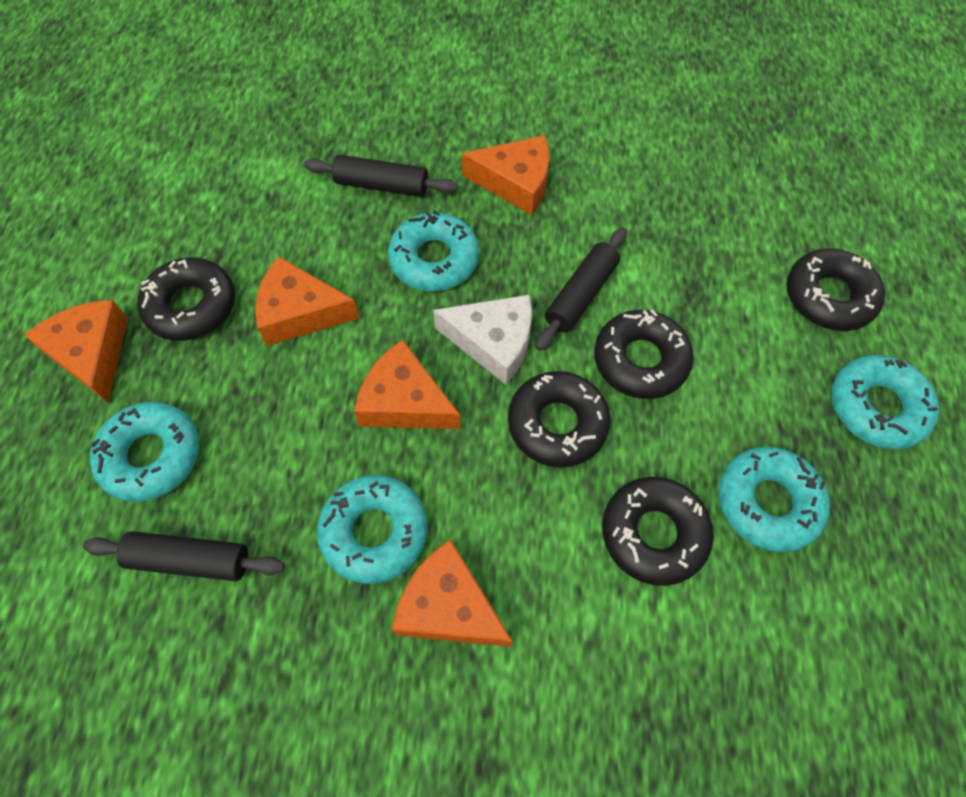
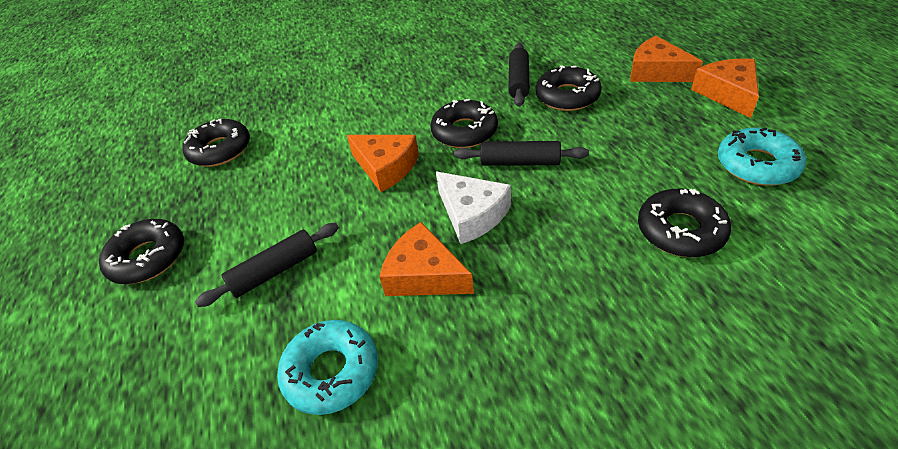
orange cheese: 5 -> 4
turquoise donut: 5 -> 2

